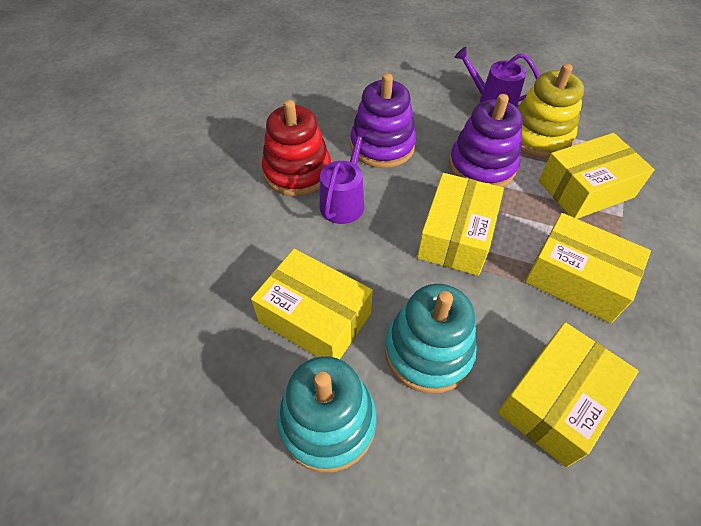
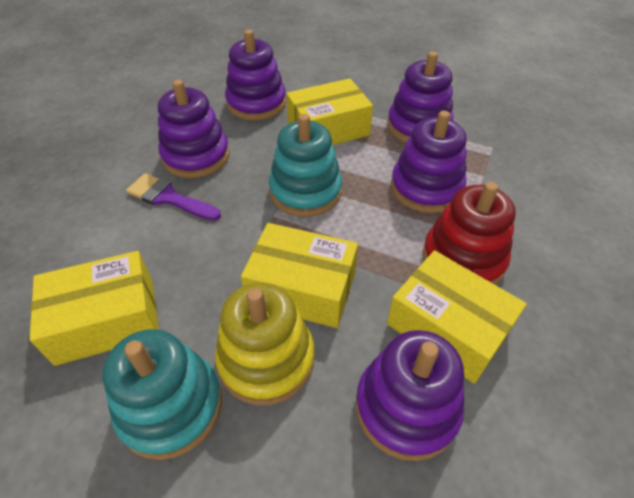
purple brush: 0 -> 1
purple stacking toy: 2 -> 5
purple watering can: 2 -> 0
yellow box: 5 -> 4

